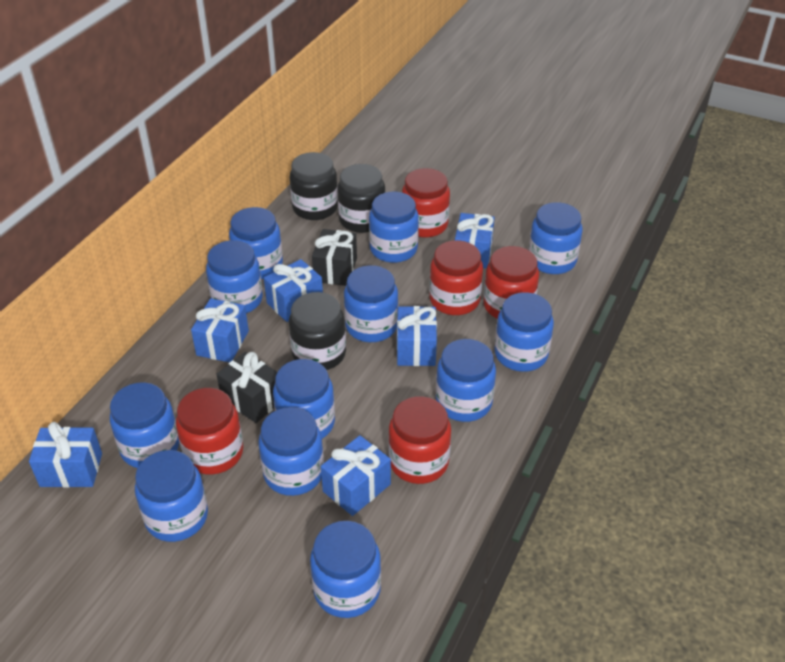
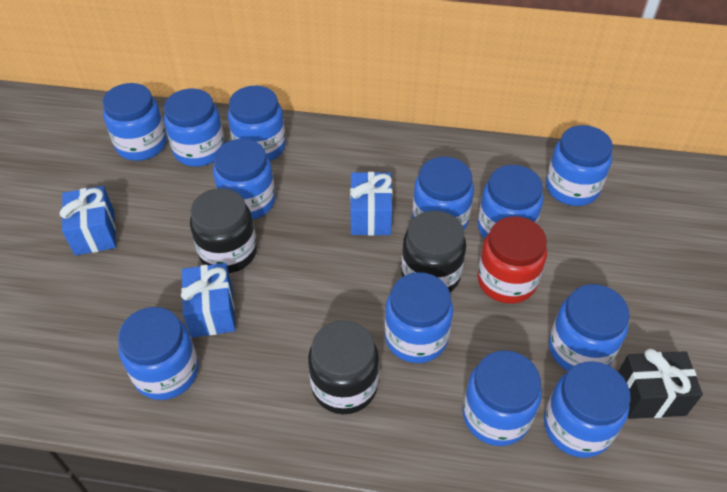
black gift: 2 -> 1
blue gift: 6 -> 3
red jar: 5 -> 1

